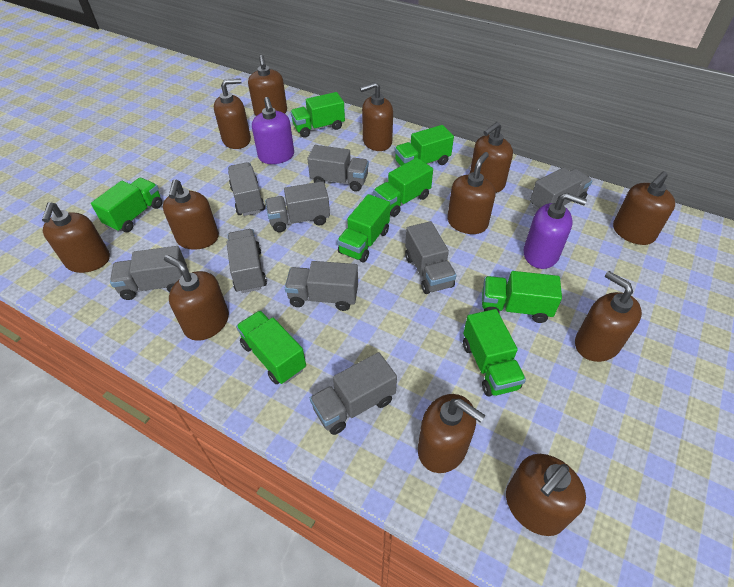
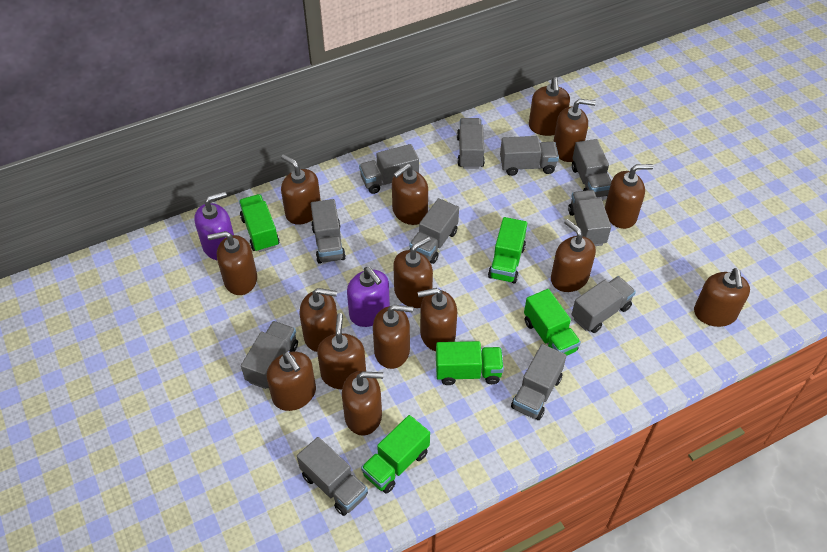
brown soap dispenser: 12 -> 15
green truck: 8 -> 5
grey truck: 9 -> 11

